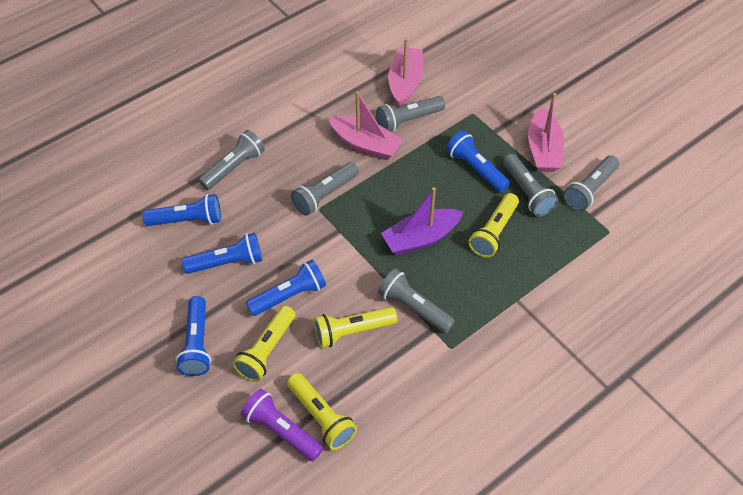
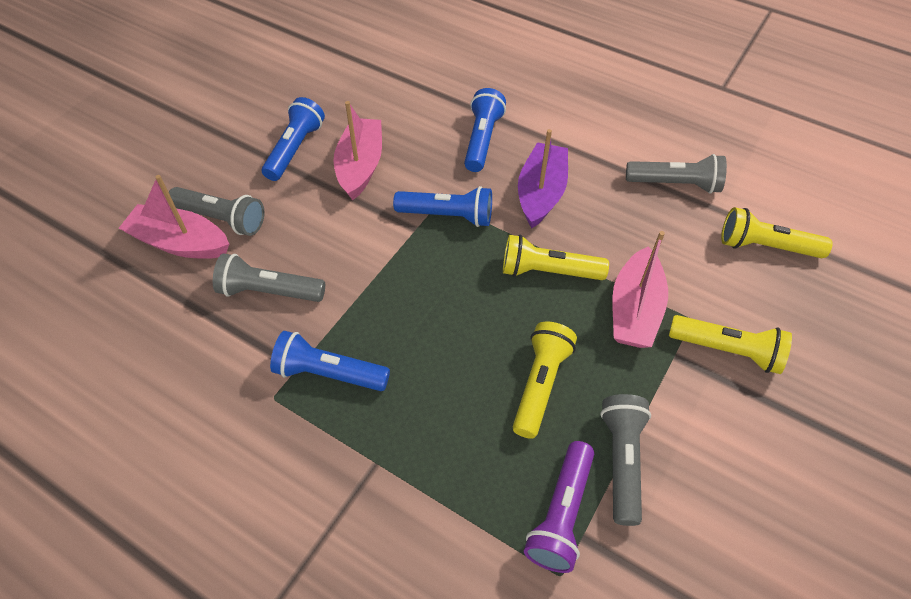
blue flashlight: 5 -> 4
grey flashlight: 6 -> 4

